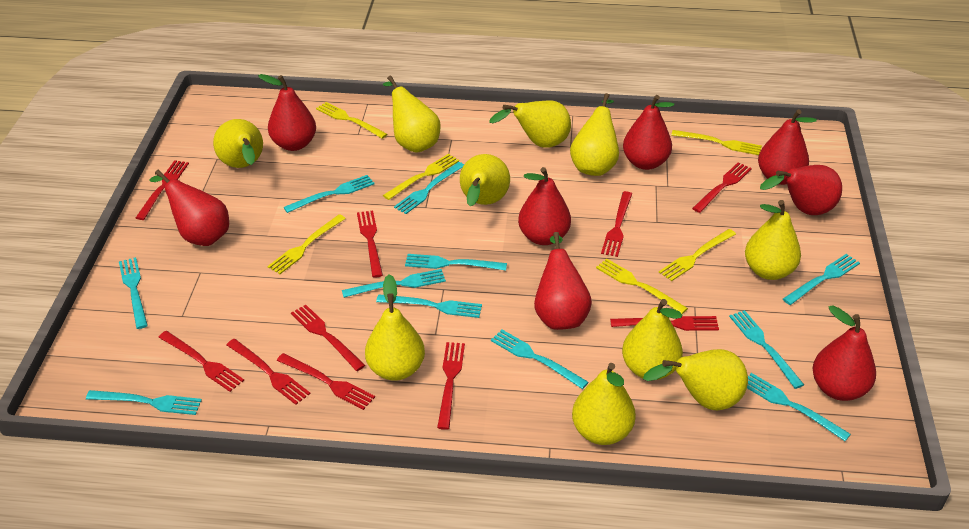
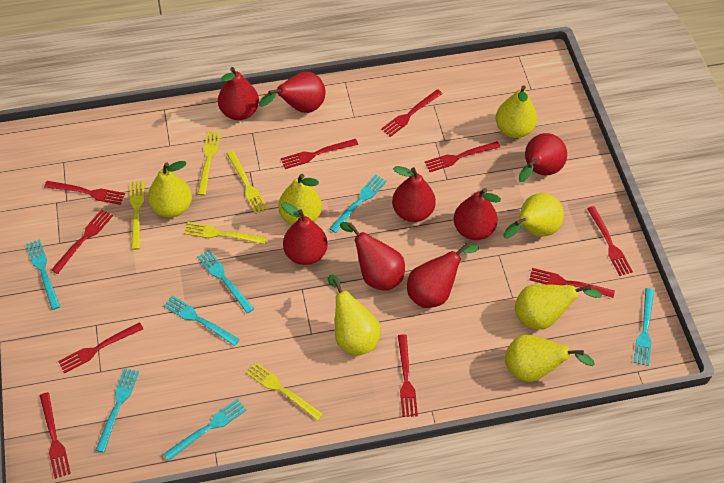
turquoise fork: 11 -> 7
yellow fork: 6 -> 5
yellow pear: 10 -> 7

